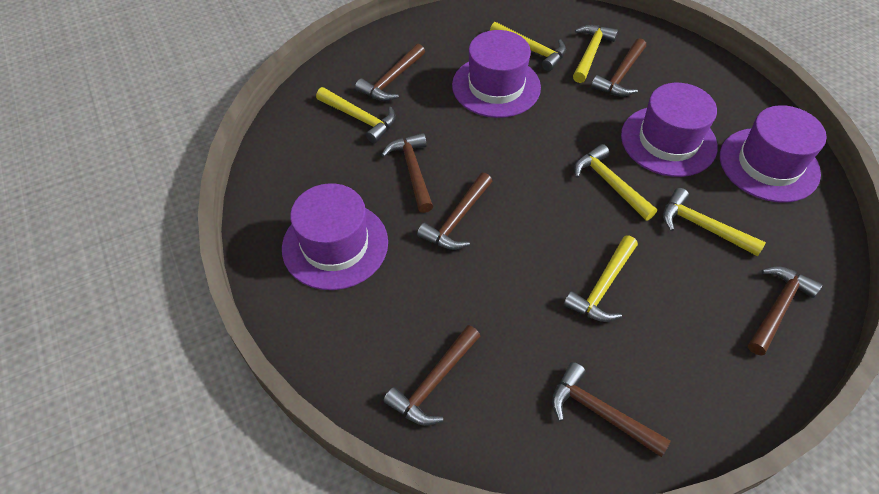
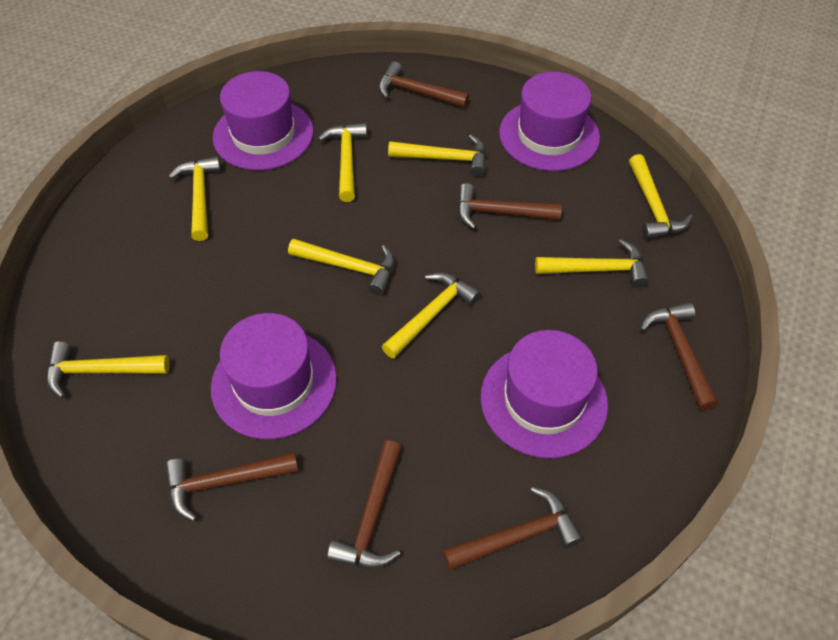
brown hammer: 7 -> 6
yellow hammer: 6 -> 8

